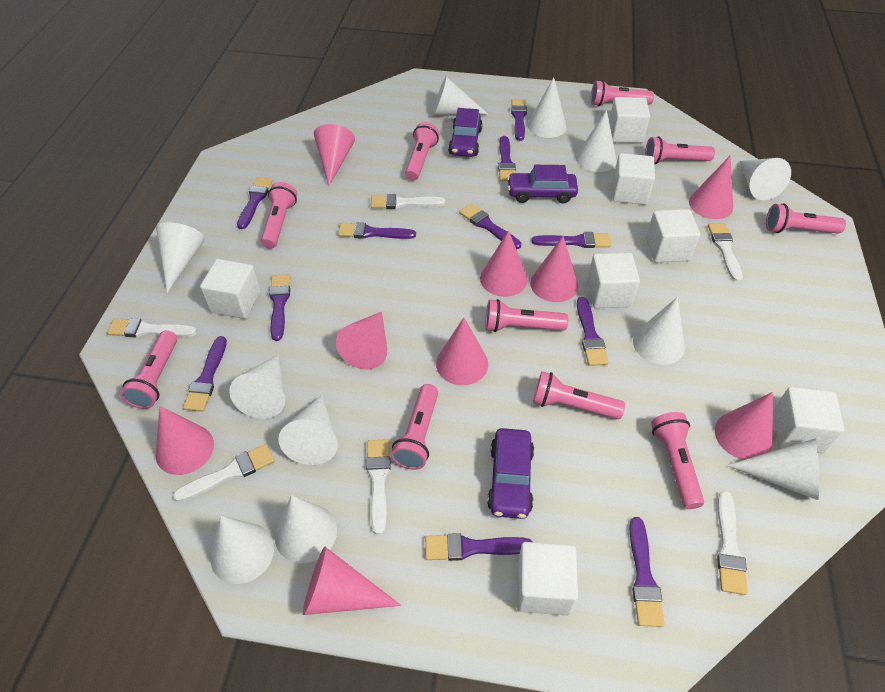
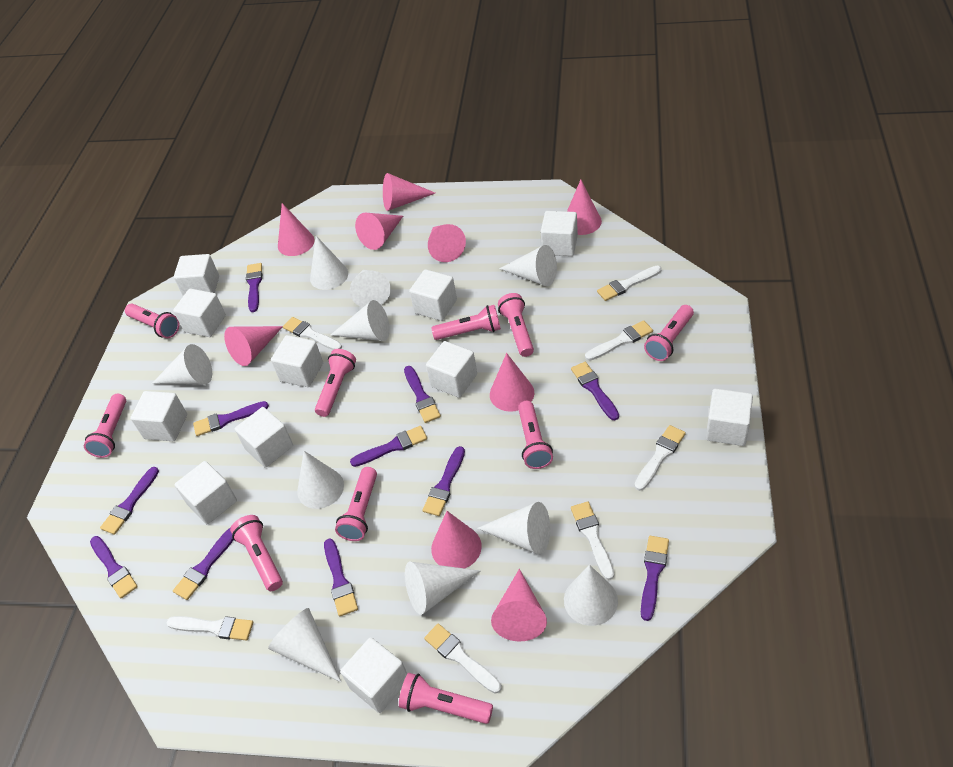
purple car: 3 -> 0
white brush: 6 -> 7
white cone: 11 -> 10
white cube: 7 -> 11

